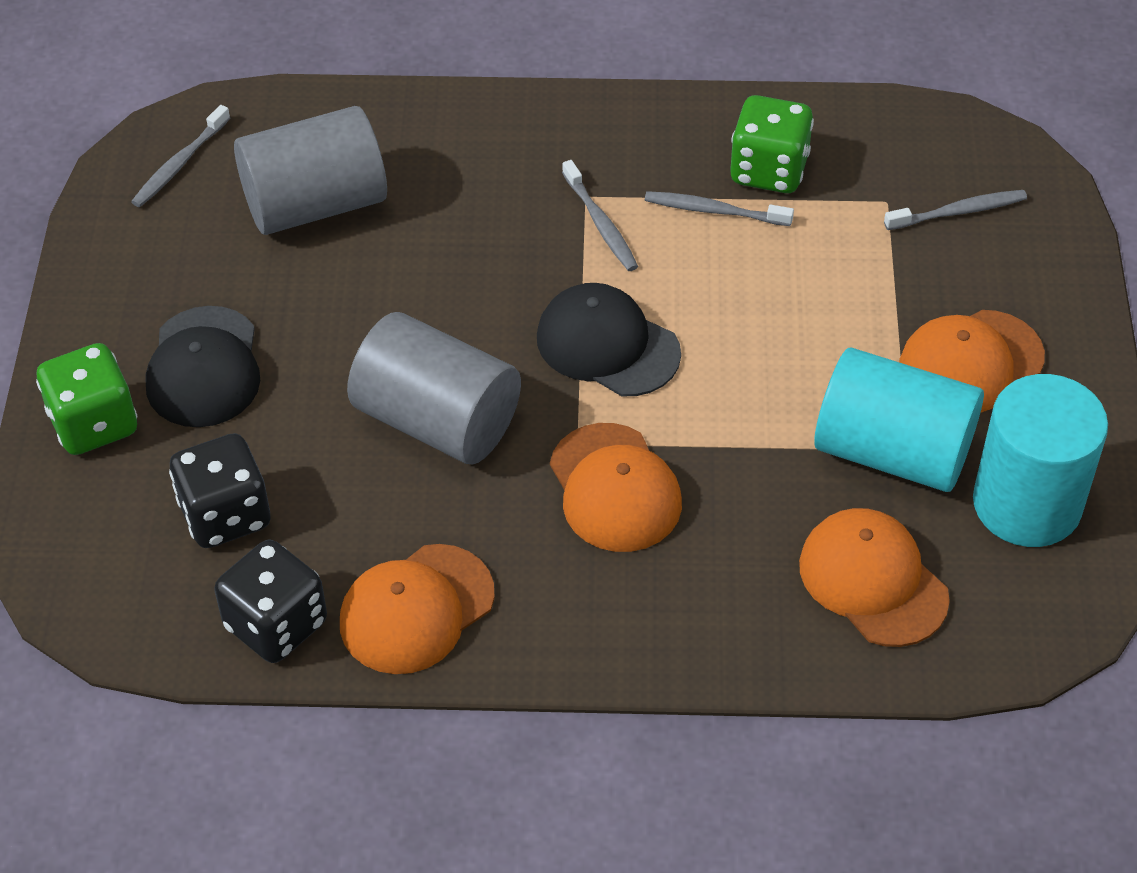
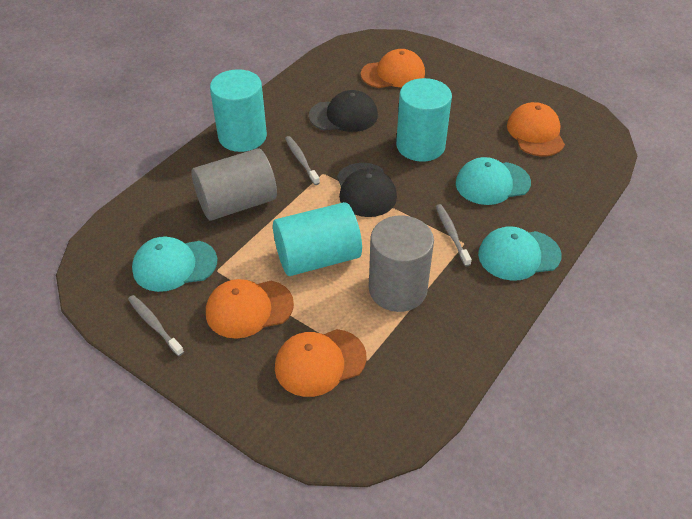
black dice: 2 -> 0
green dice: 2 -> 0
grey toothbrush: 4 -> 3
turquoise cap: 0 -> 3
turquoise cylinder: 2 -> 3

